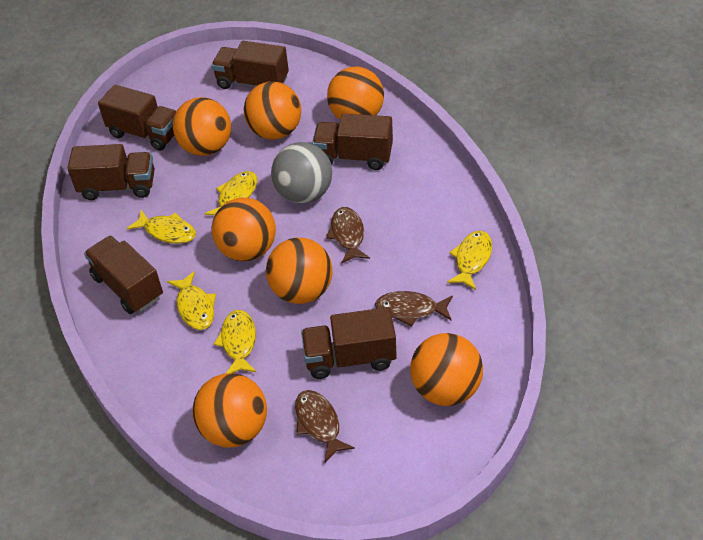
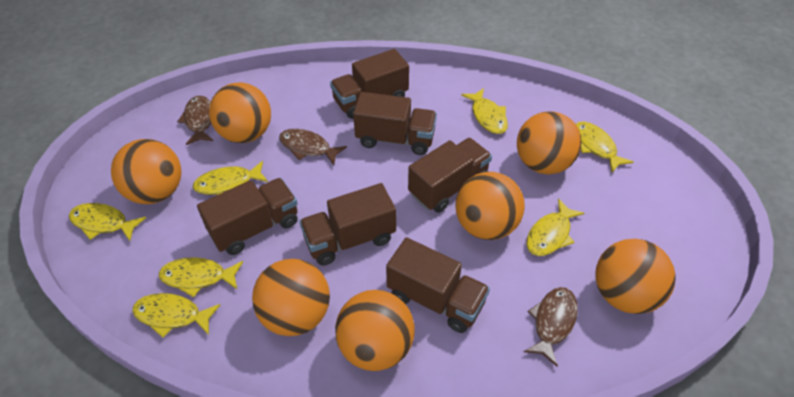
grey ball: 1 -> 0
yellow fish: 5 -> 7

